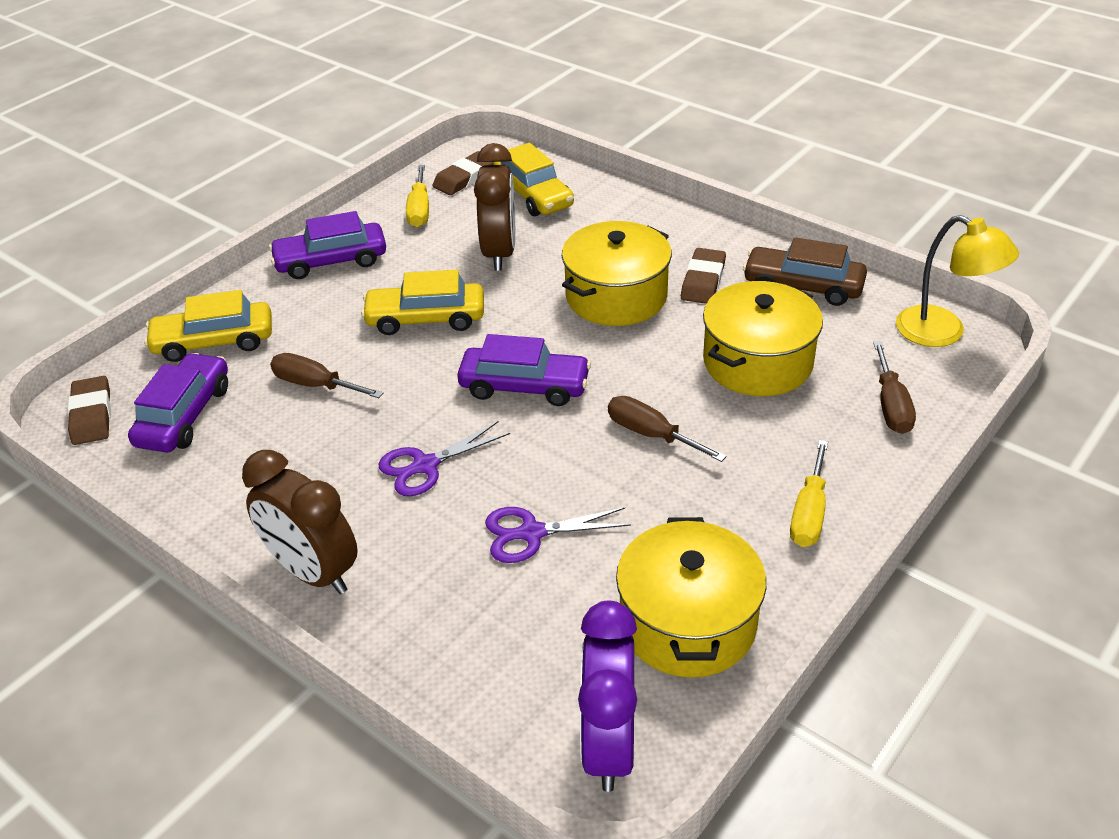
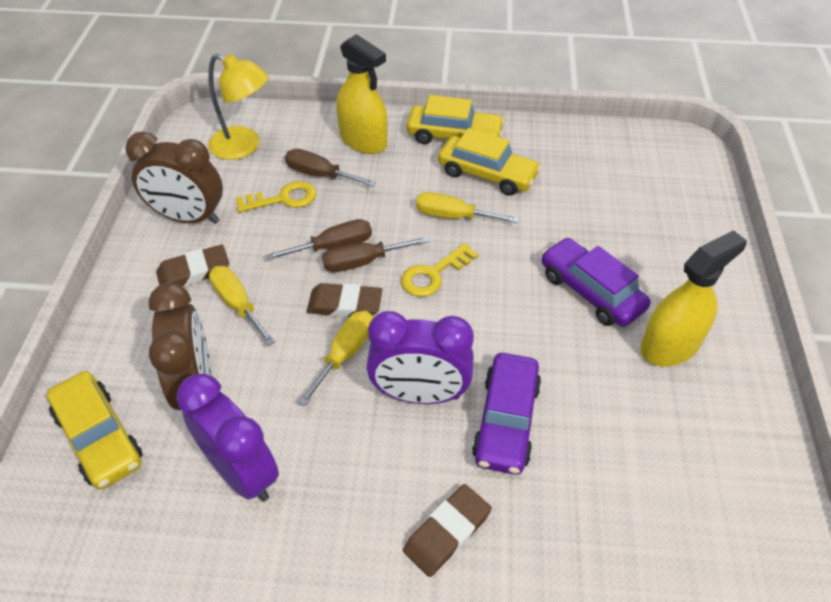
brown car: 1 -> 0
purple car: 3 -> 2
purple clock: 1 -> 2
purple scissors: 2 -> 0
yellow key: 0 -> 2
yellow pot: 3 -> 0
yellow screwdriver: 2 -> 3
yellow spray bottle: 0 -> 2

